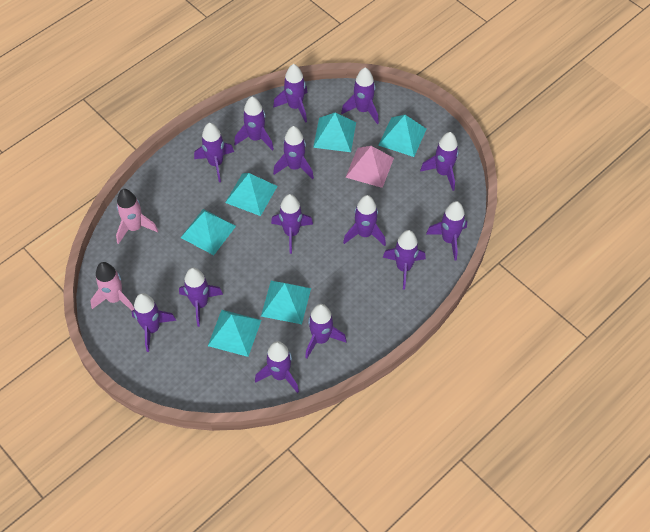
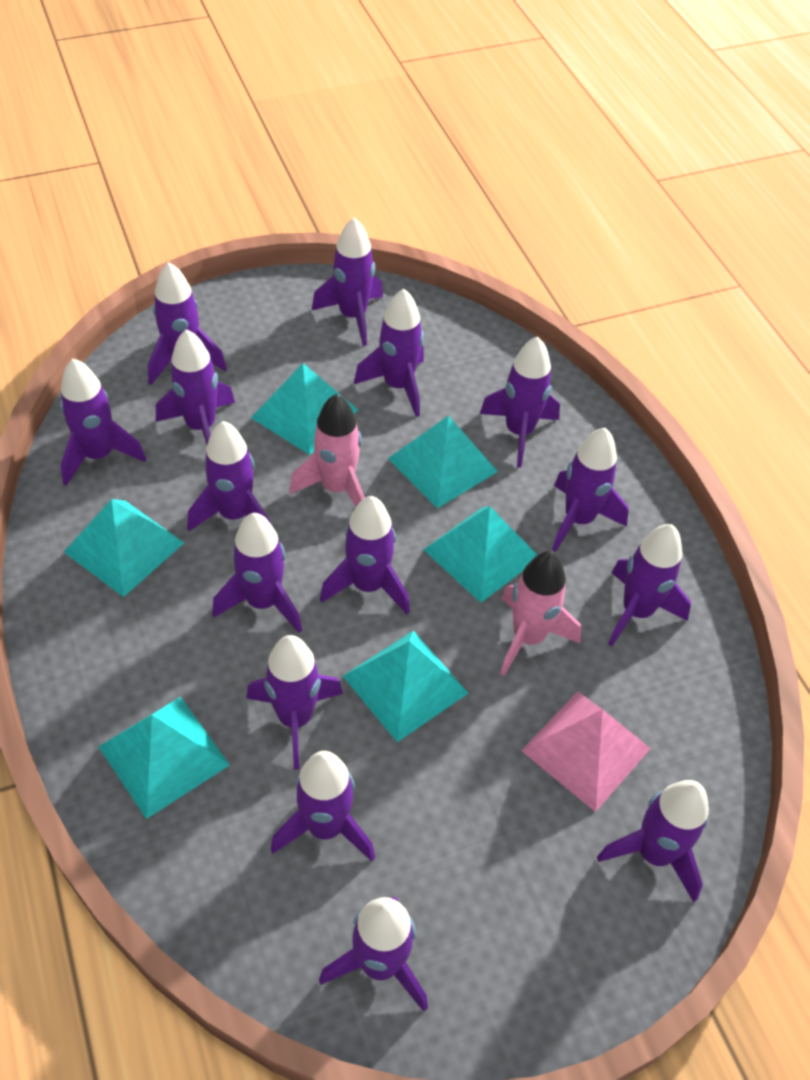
purple rocket: 14 -> 15

